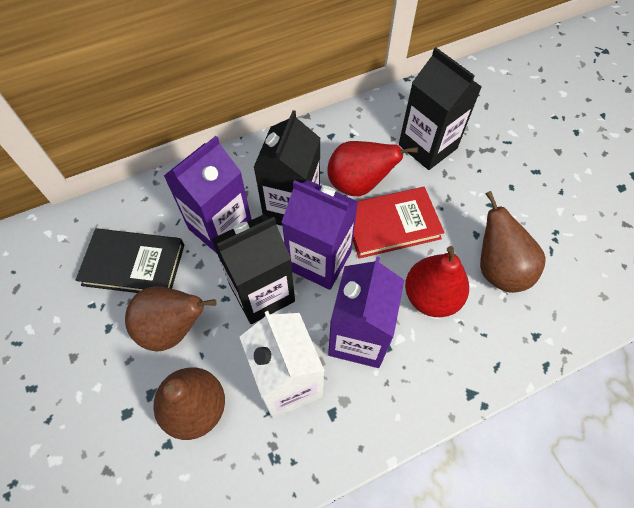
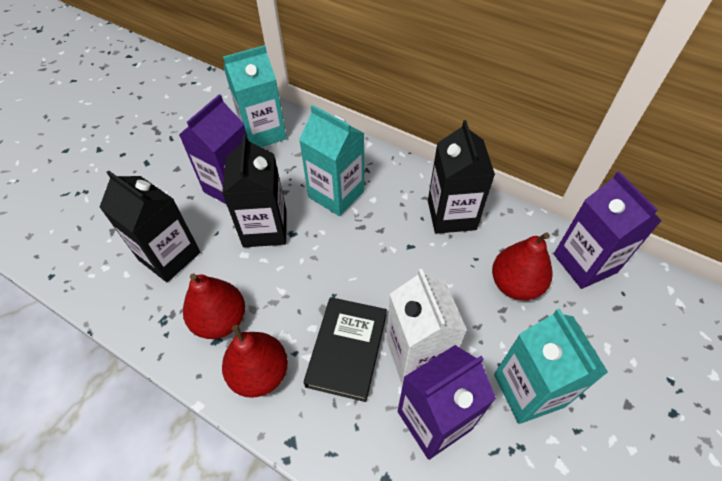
brown pear: 3 -> 0
red book: 1 -> 0
red pear: 2 -> 3
turquoise carton: 0 -> 3

